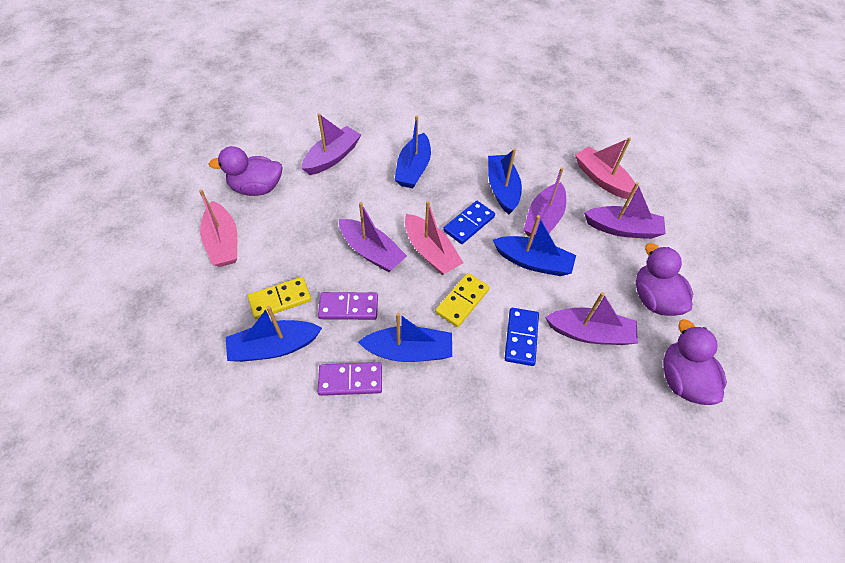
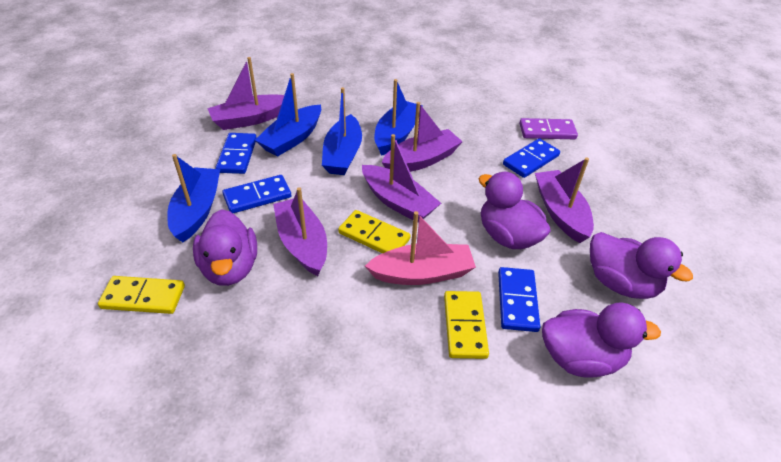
blue boat: 5 -> 4
blue domino: 2 -> 4
pink boat: 3 -> 1
purple domino: 2 -> 1
purple duck: 3 -> 4
yellow domino: 2 -> 3

